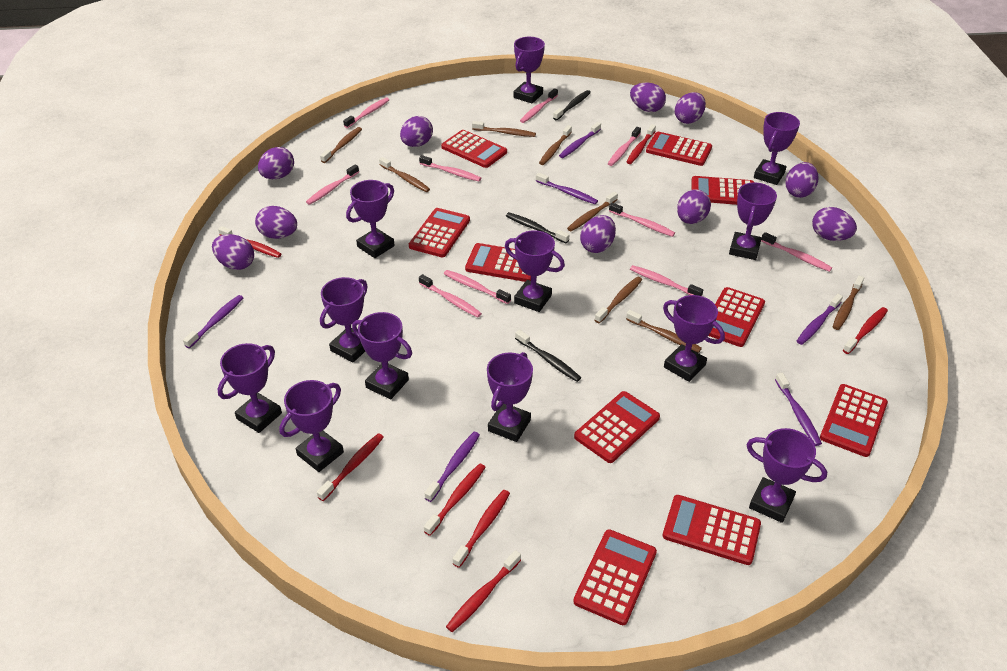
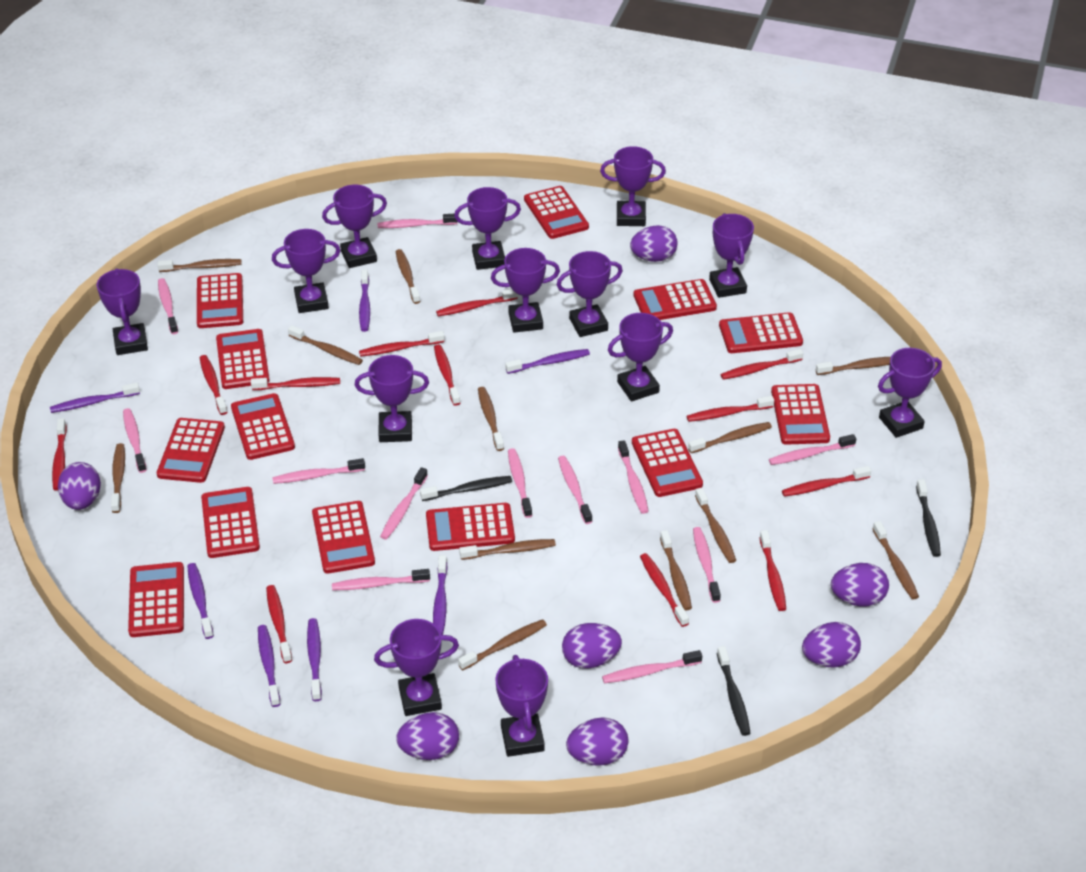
brown toothbrush: 8 -> 12
pink toothbrush: 10 -> 12
purple egg: 10 -> 7
purple toothbrush: 6 -> 7
purple trophy: 12 -> 13
red calculator: 10 -> 13
red toothbrush: 7 -> 12

